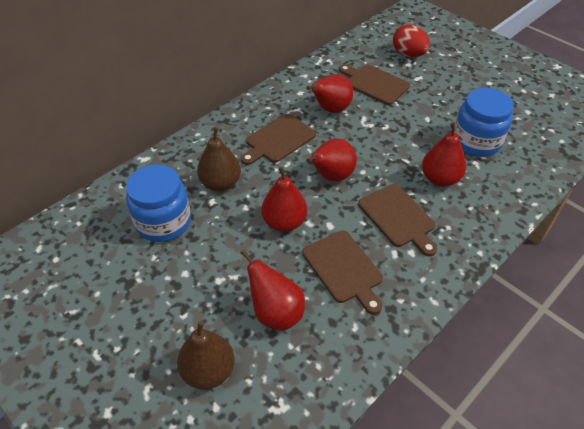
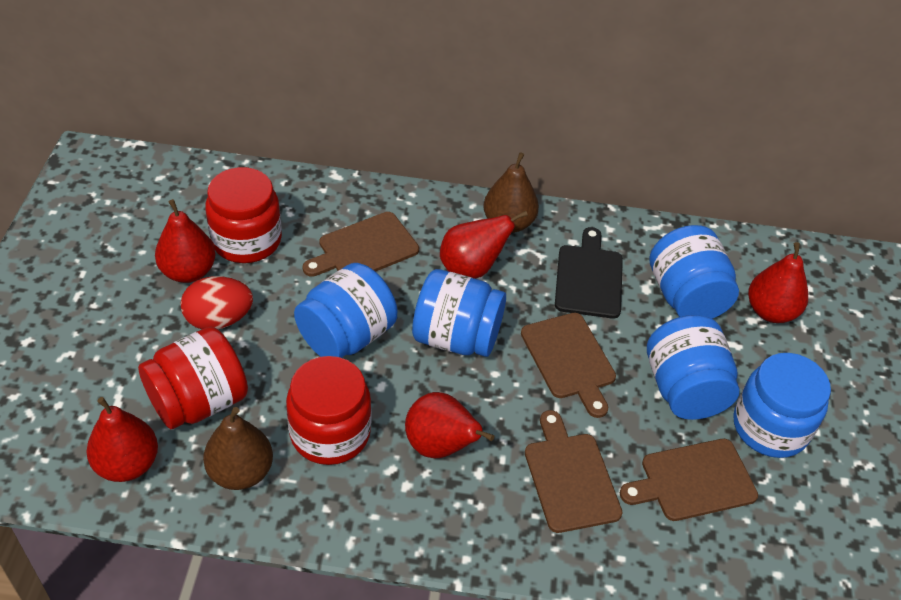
black cutting board: 0 -> 1
blue jar: 2 -> 5
red jar: 0 -> 3

